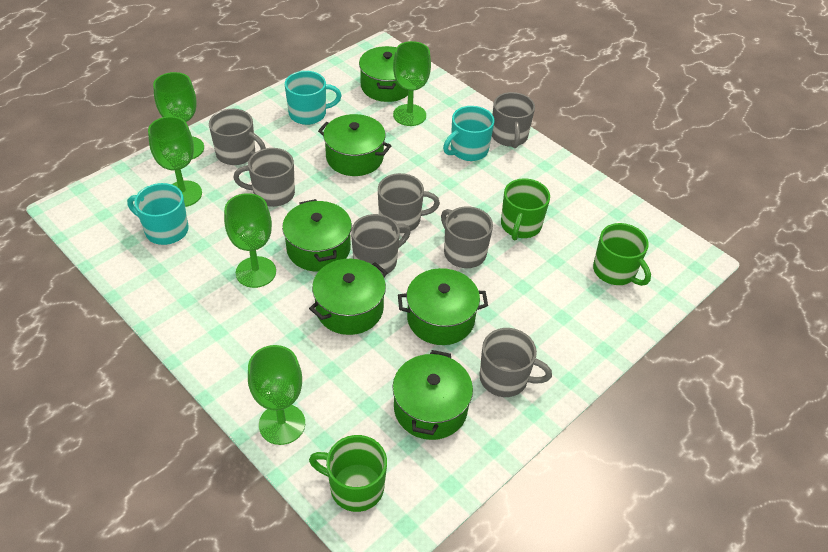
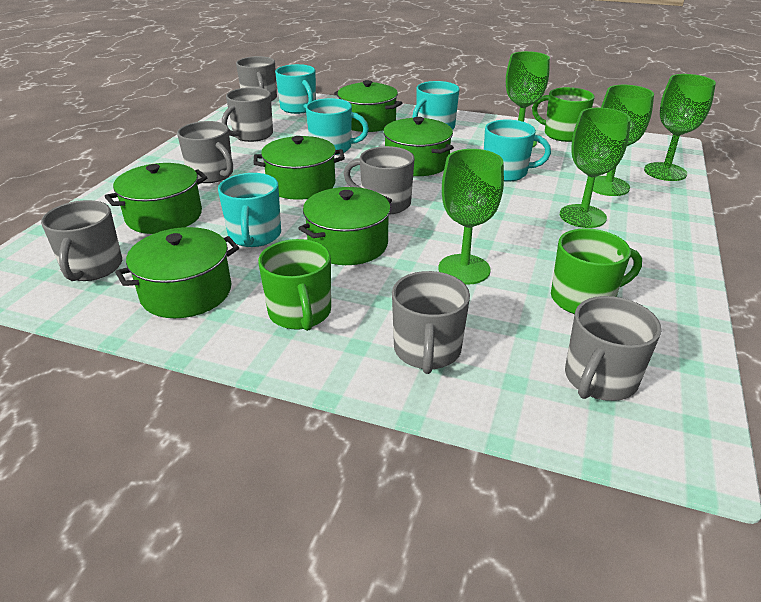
turquoise mug: 3 -> 5

